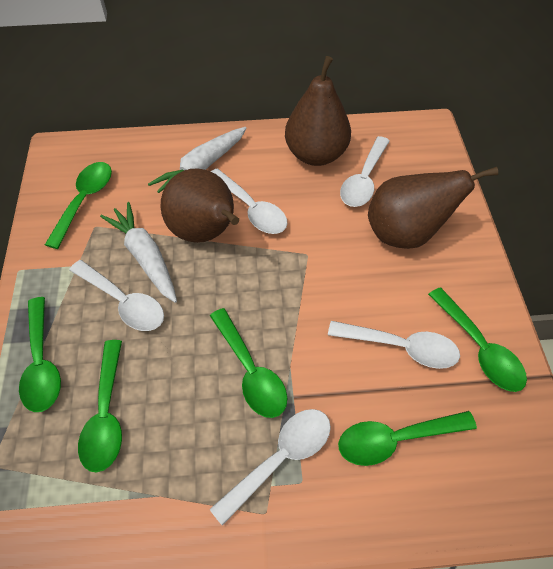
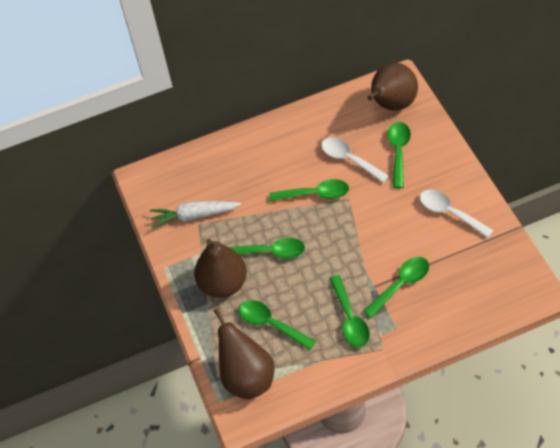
white carrot: 2 -> 1
white spoon: 5 -> 2

